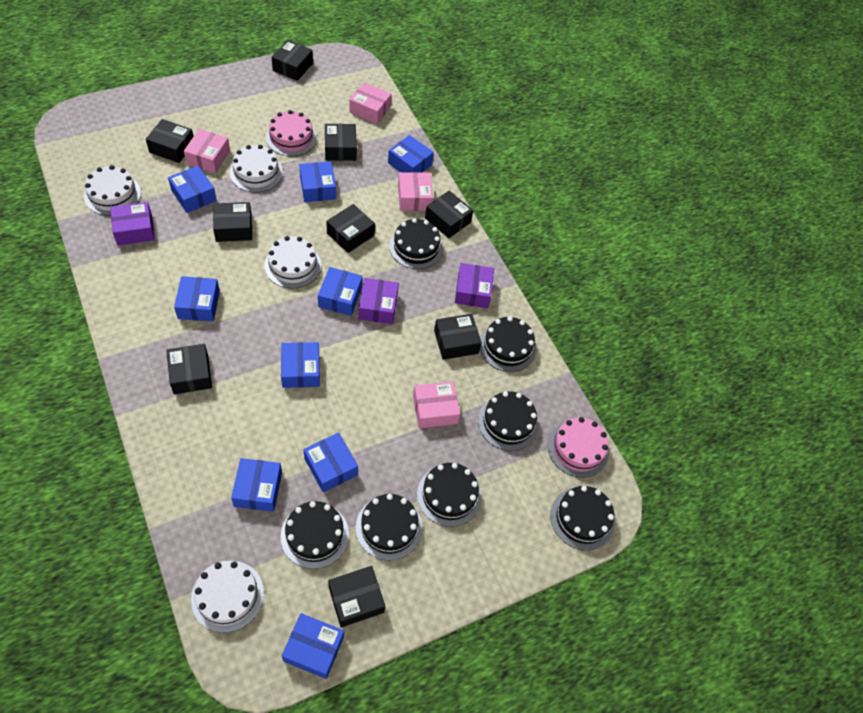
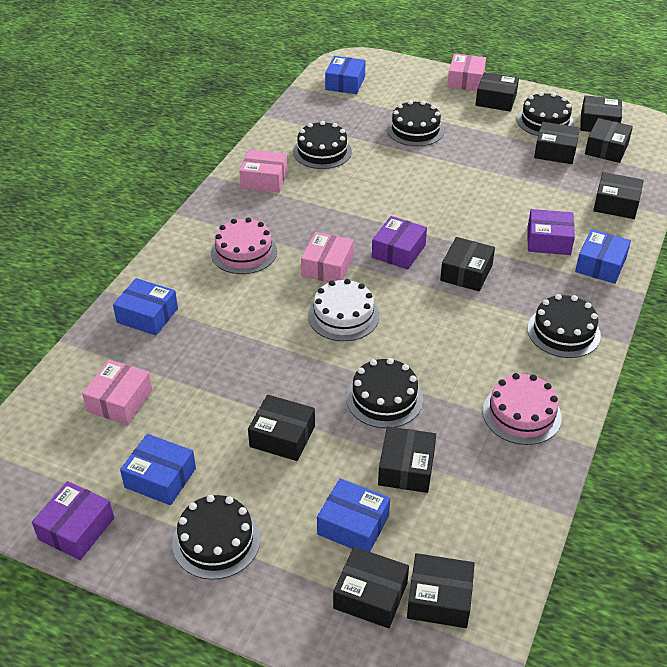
black box: 9 -> 10
black cake: 7 -> 6
blue box: 9 -> 5
white cake: 4 -> 1

